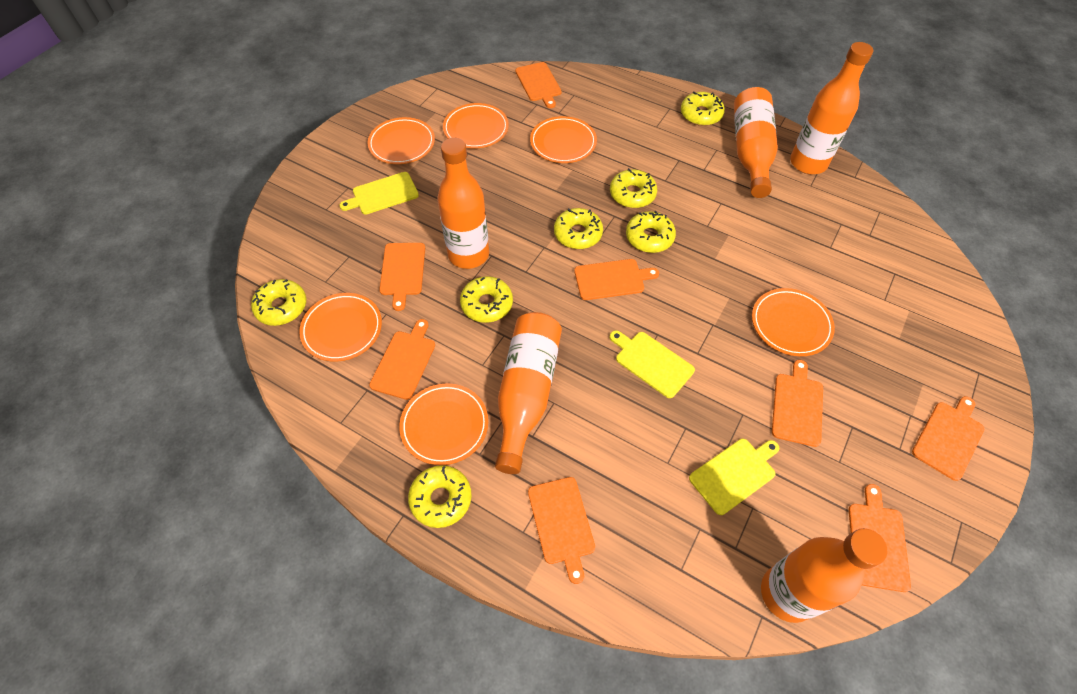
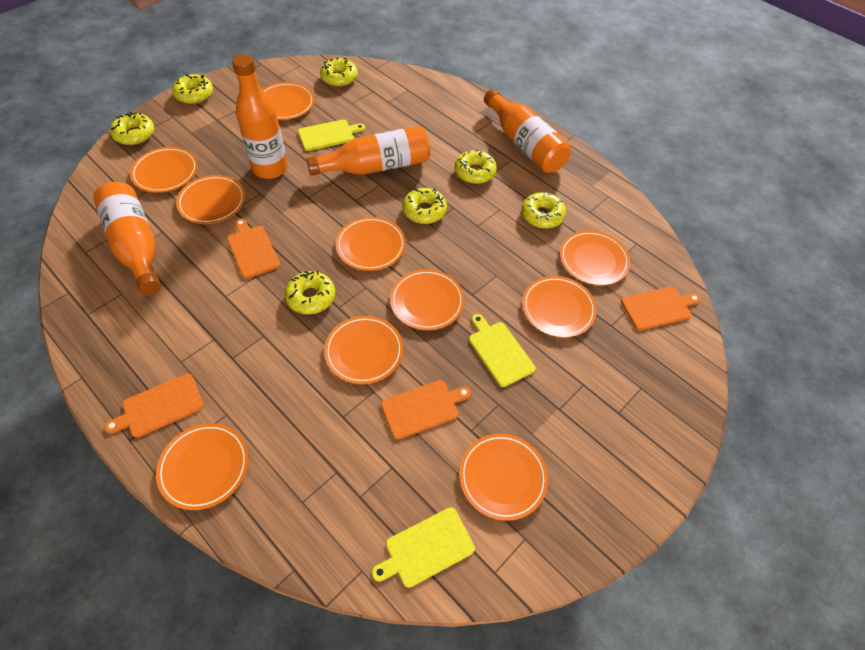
orange bottle: 5 -> 4
orange cutting board: 8 -> 4
orange plate: 6 -> 10

